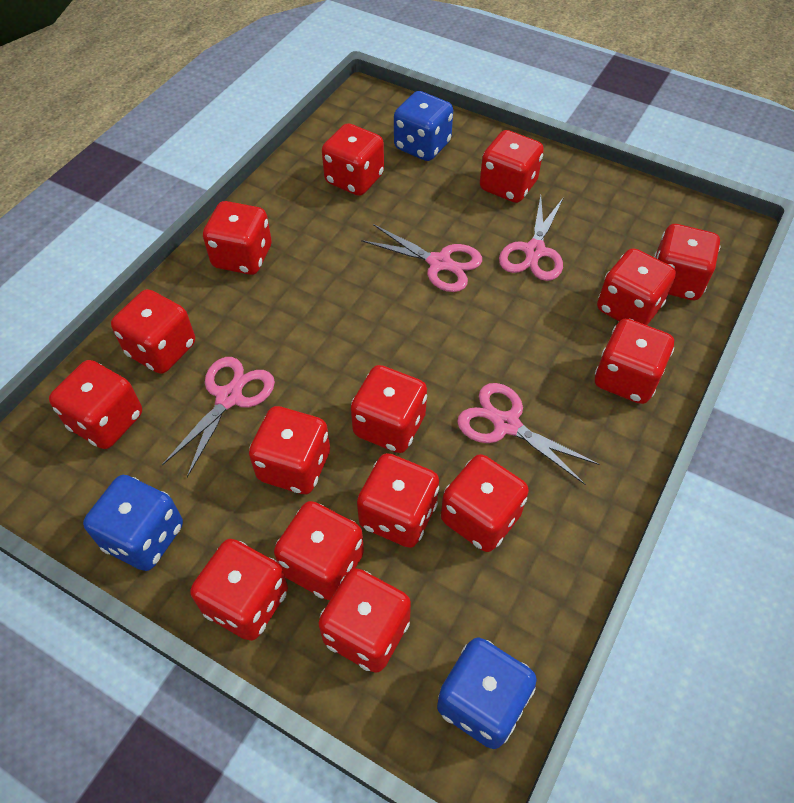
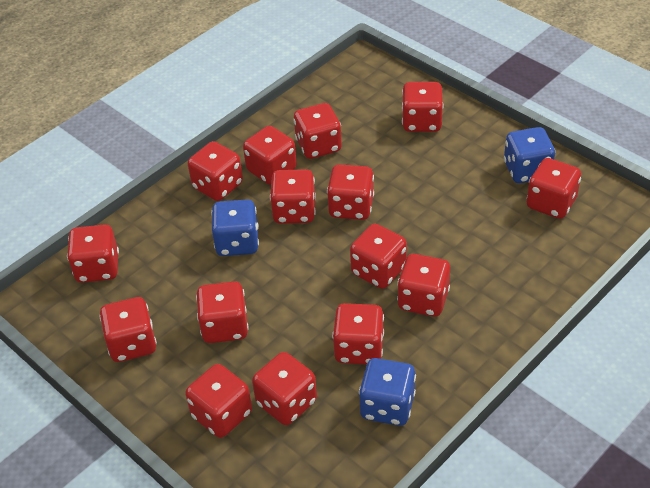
pink scissors: 4 -> 0

